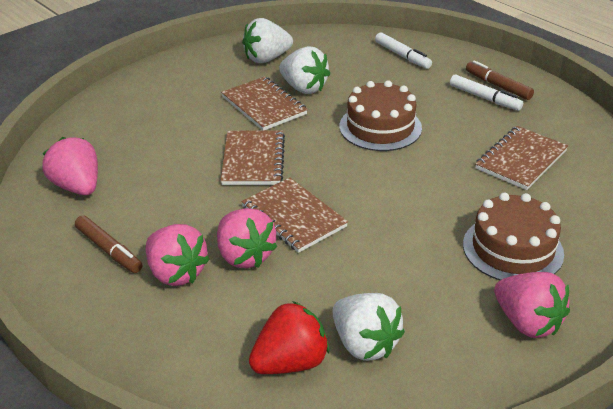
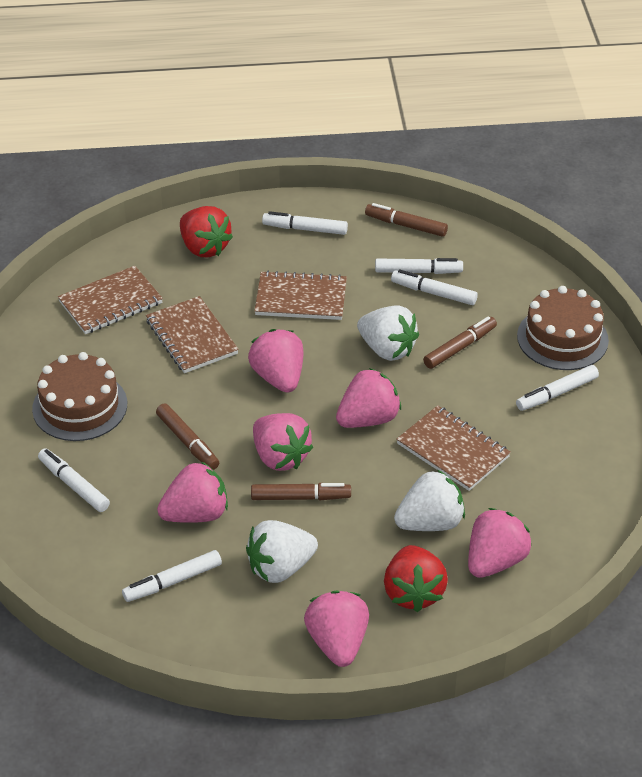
brown marker: 2 -> 4
pink strawberry: 4 -> 6
red strawberry: 1 -> 2
white marker: 2 -> 6

